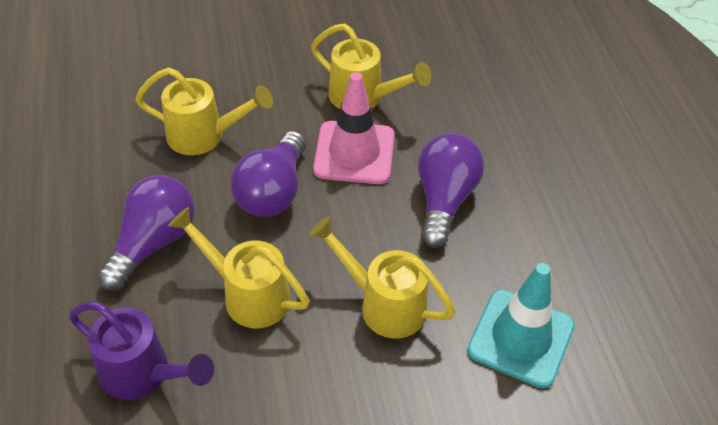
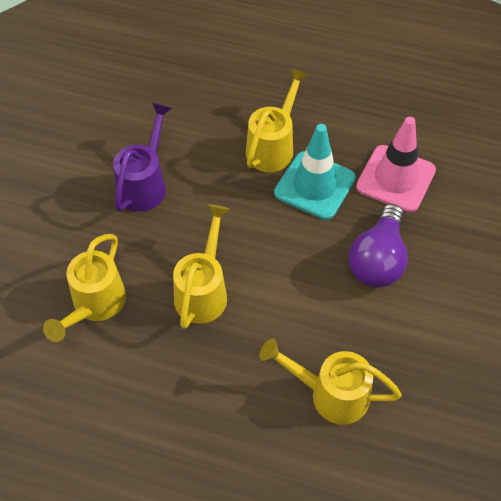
purple light bulb: 3 -> 1

